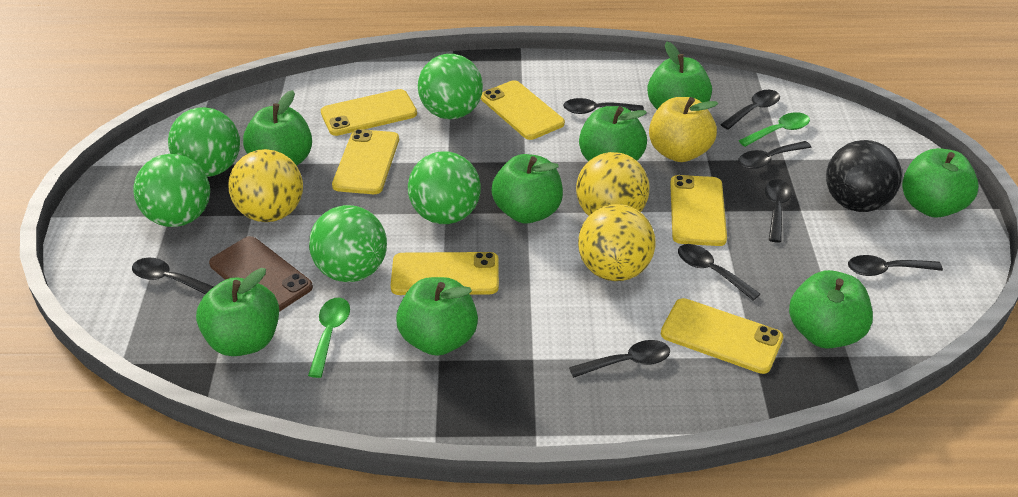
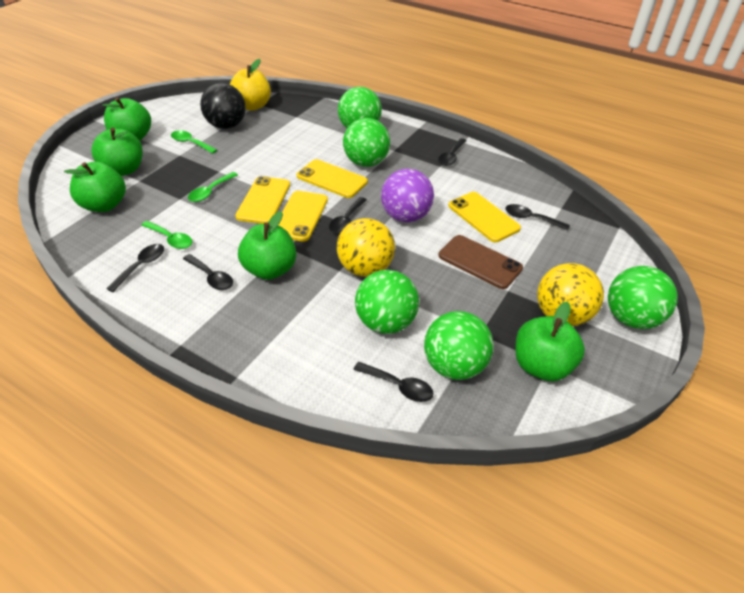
black spoon: 8 -> 6
green apple: 8 -> 5
green spoon: 2 -> 3
purple ball: 0 -> 1
yellow ball: 3 -> 2
yellow phone: 6 -> 4

